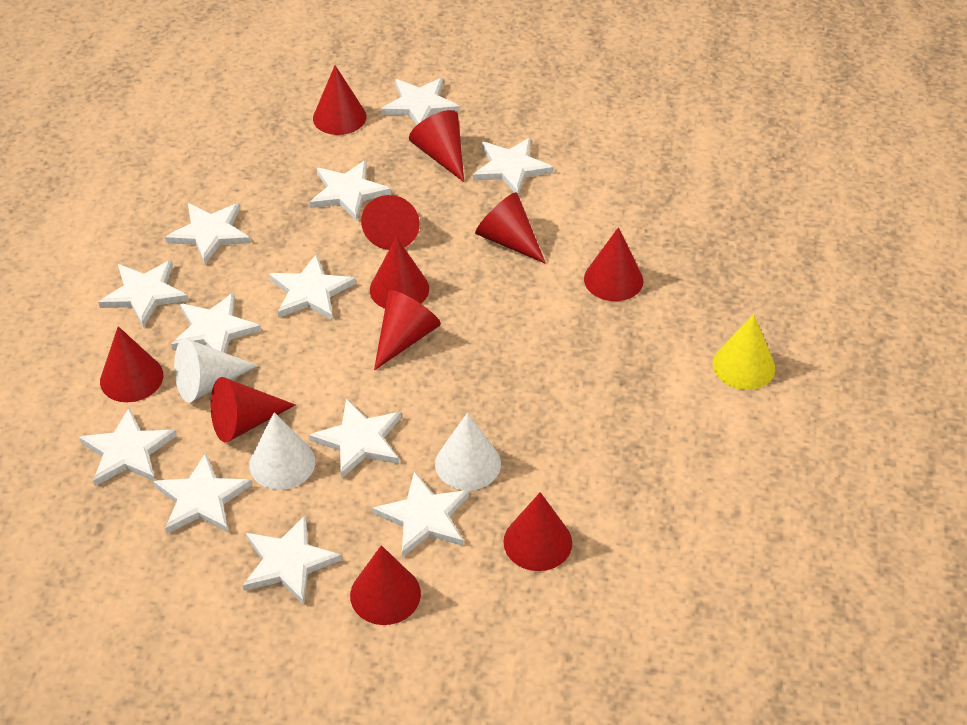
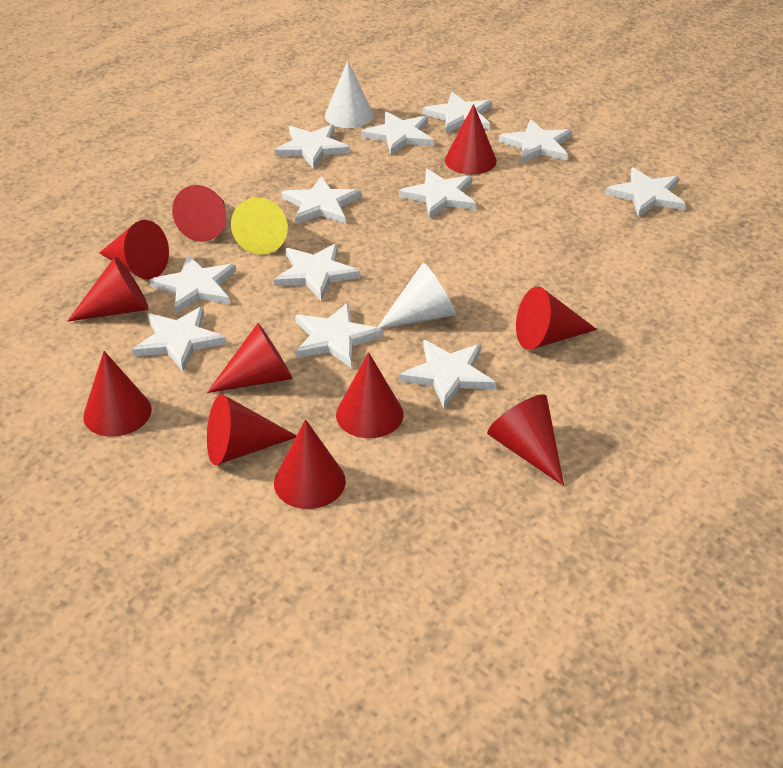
white cone: 3 -> 2

